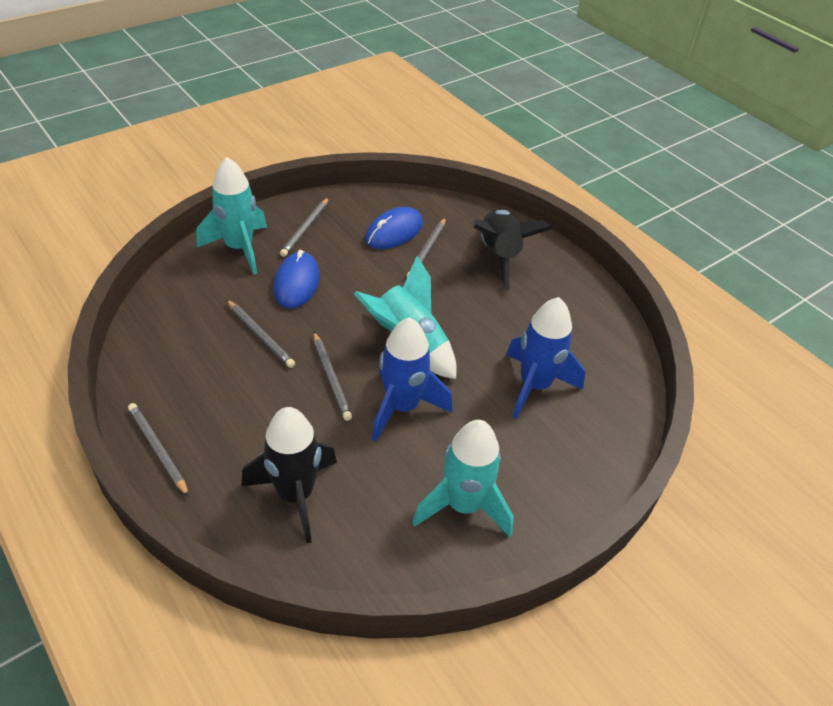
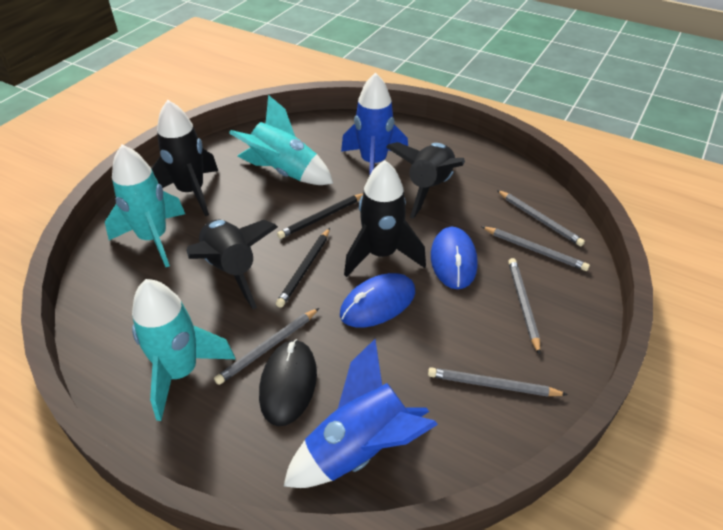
black mouse: 0 -> 1
black pencil: 0 -> 2
black rocket: 2 -> 4

